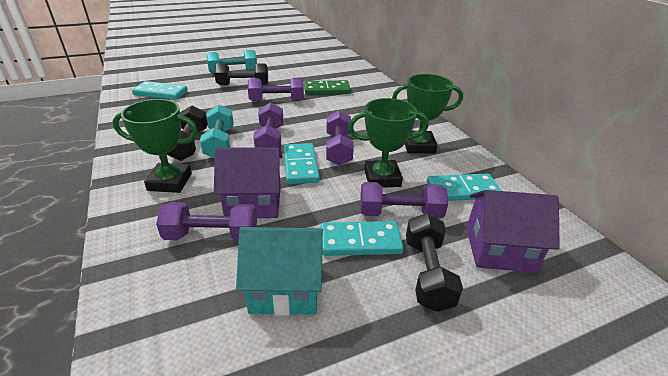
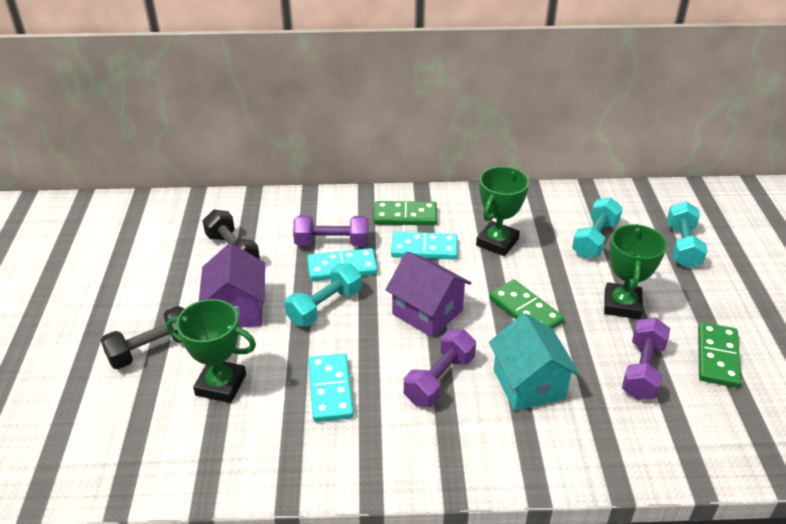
black dumbbell: 3 -> 2
green domino: 1 -> 3
purple dumbbell: 5 -> 3
turquoise domino: 4 -> 3
turquoise dumbbell: 2 -> 3

